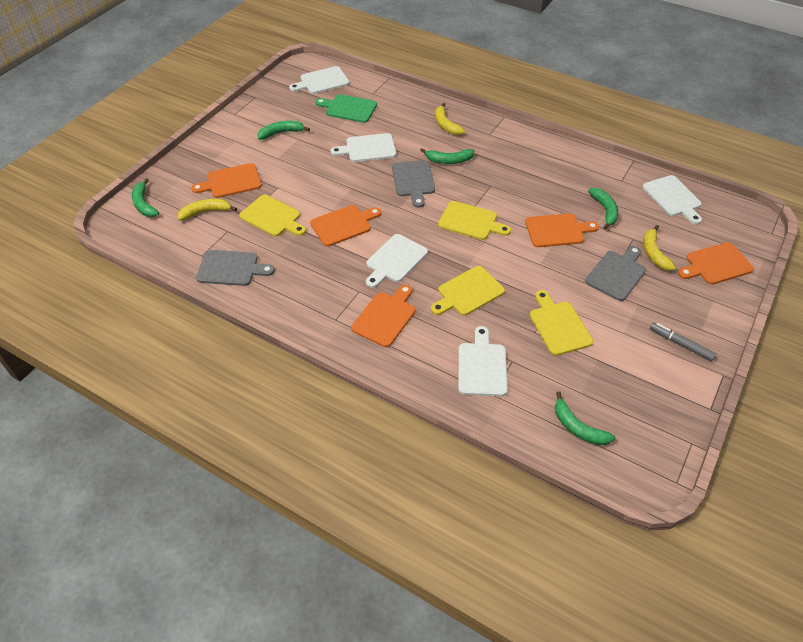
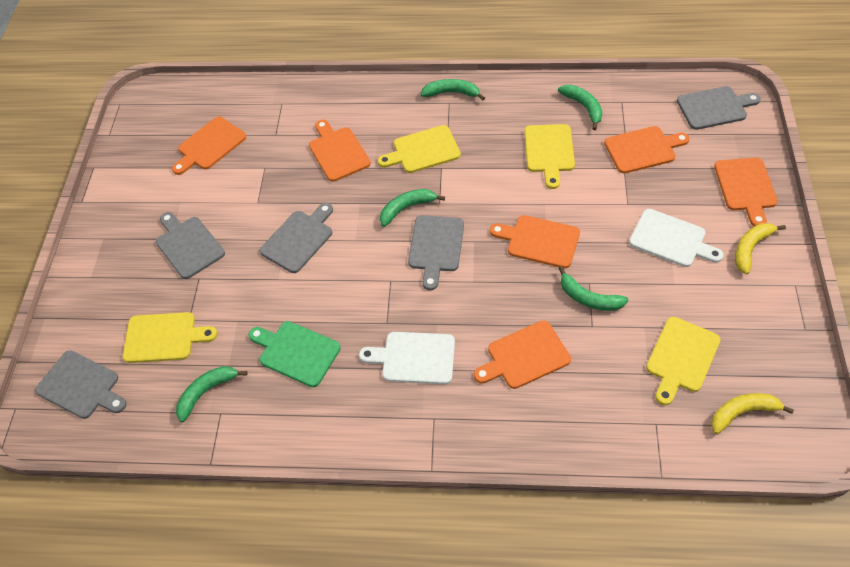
grey cutting board: 3 -> 5
grey marker: 1 -> 0
orange cutting board: 5 -> 6
white cutting board: 5 -> 2
yellow banana: 3 -> 2

